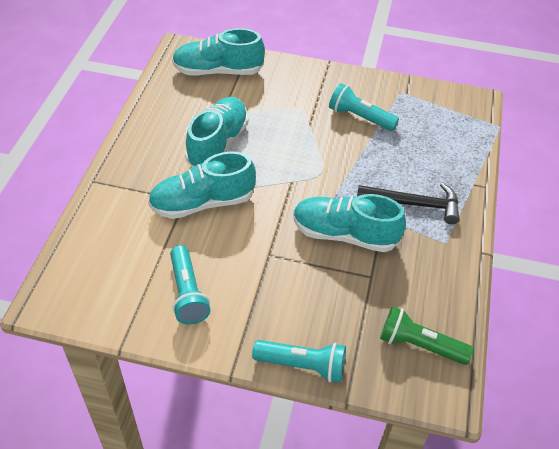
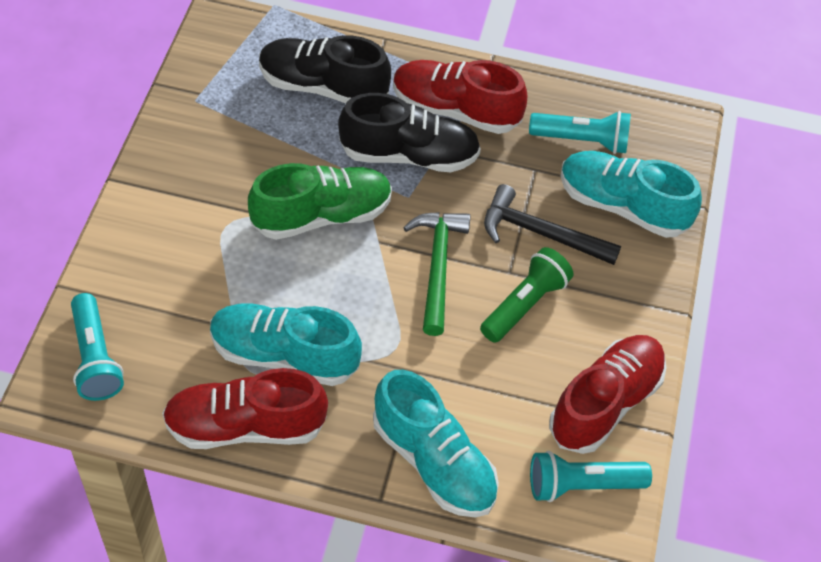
black shoe: 0 -> 2
green hammer: 0 -> 1
green shoe: 0 -> 1
red shoe: 0 -> 3
turquoise shoe: 4 -> 3

